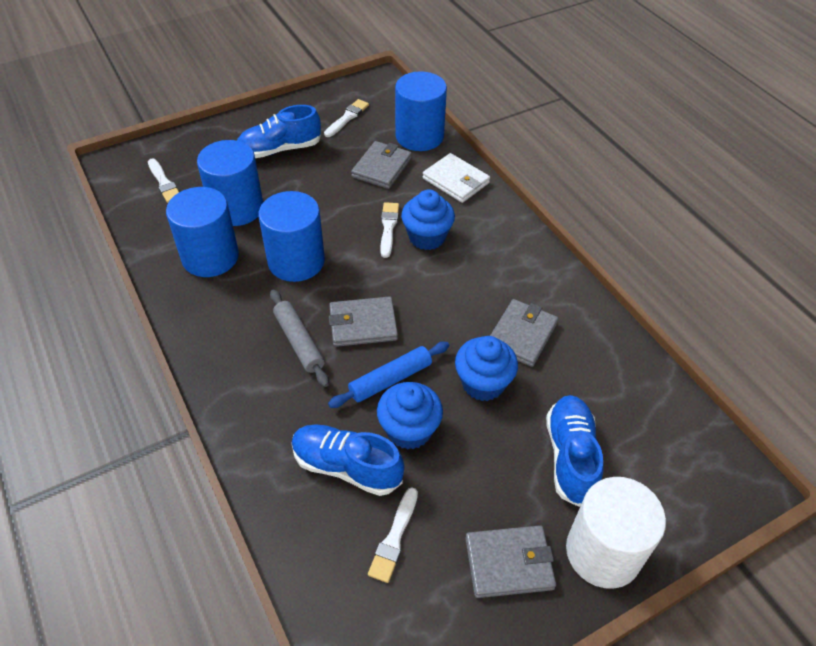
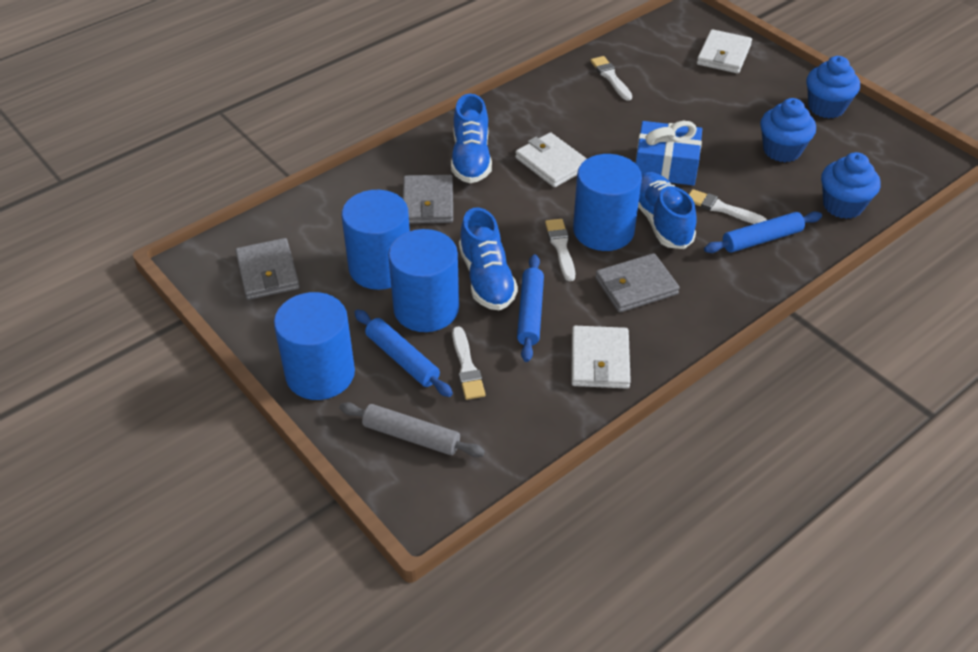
blue gift: 0 -> 1
blue rolling pin: 1 -> 3
grey wallet: 4 -> 3
white cylinder: 1 -> 0
white wallet: 1 -> 3

